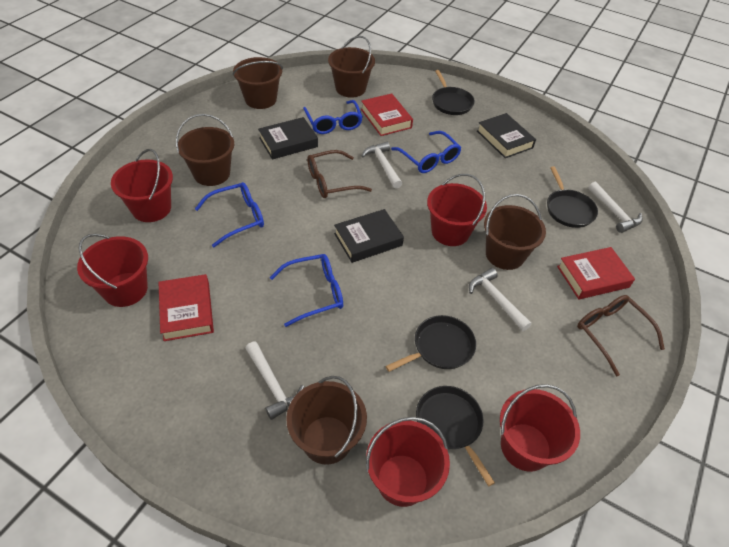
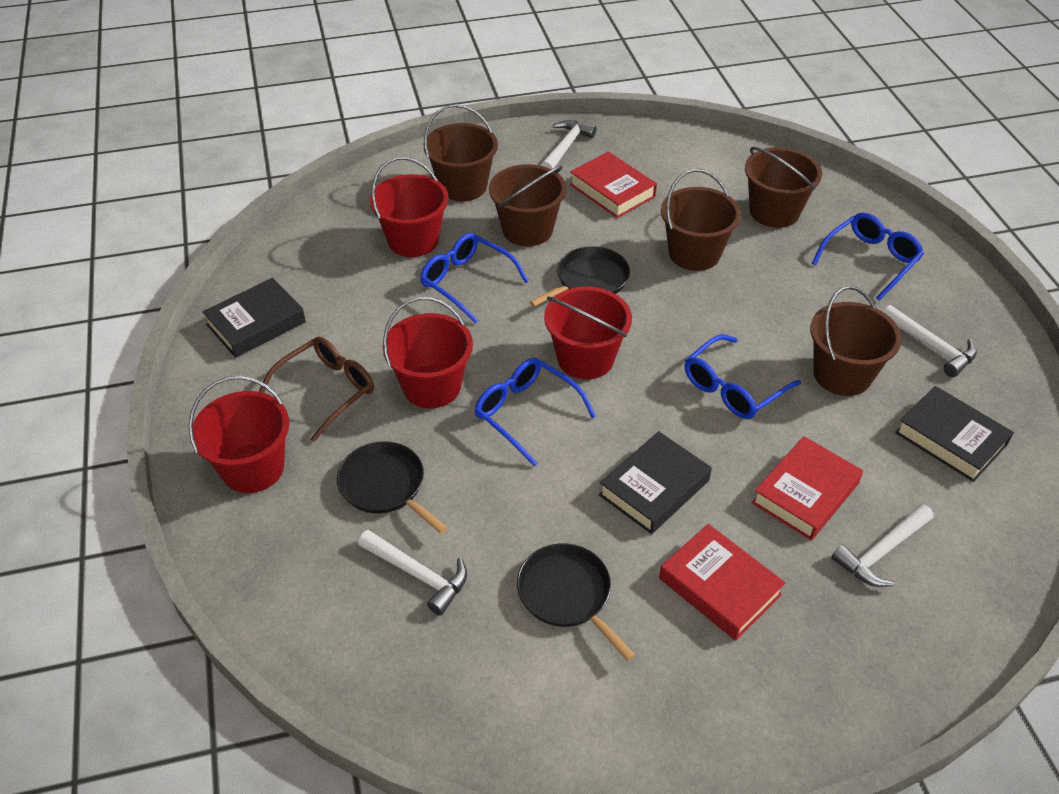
black pan: 4 -> 3
brown glasses: 2 -> 1
red bucket: 5 -> 4

